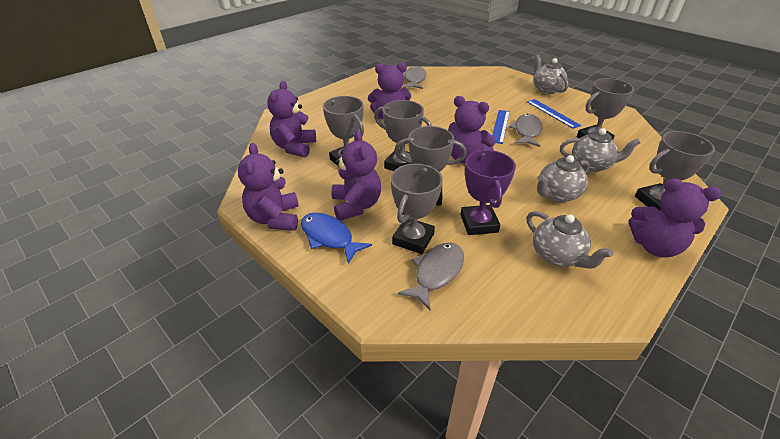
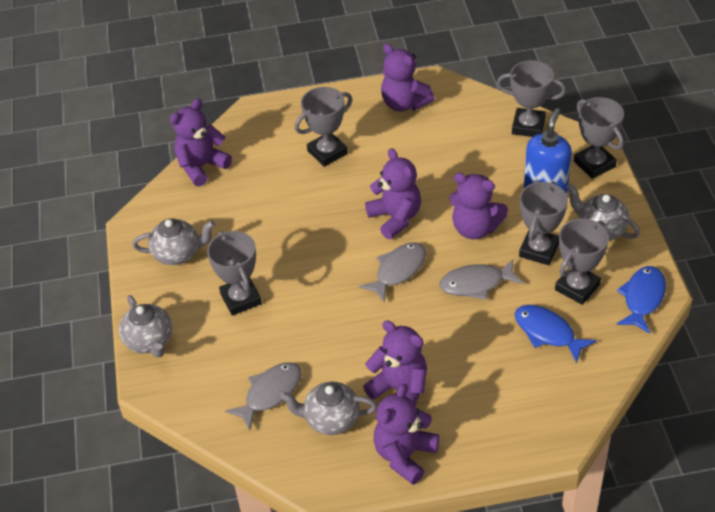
blue fish: 1 -> 2
blue ruler: 2 -> 0
blue soap dispenser: 0 -> 1
purple trophy: 1 -> 0

